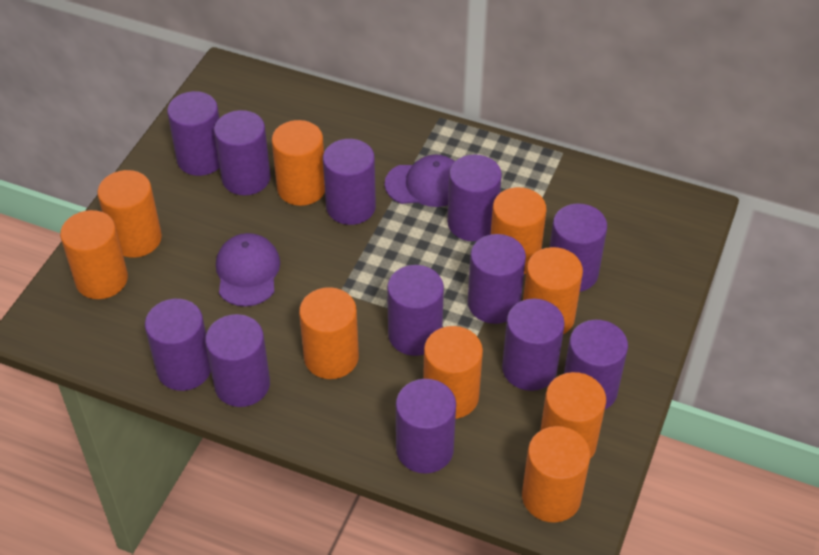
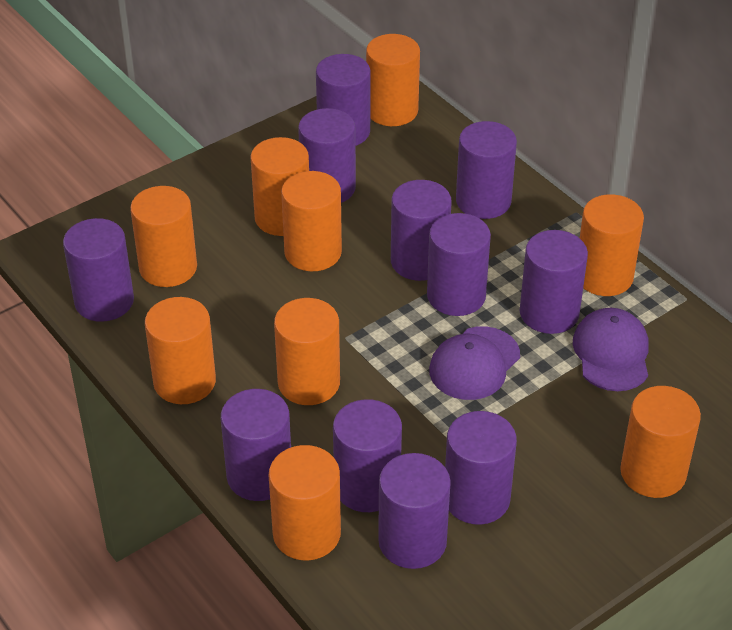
purple cylinder: 12 -> 11

